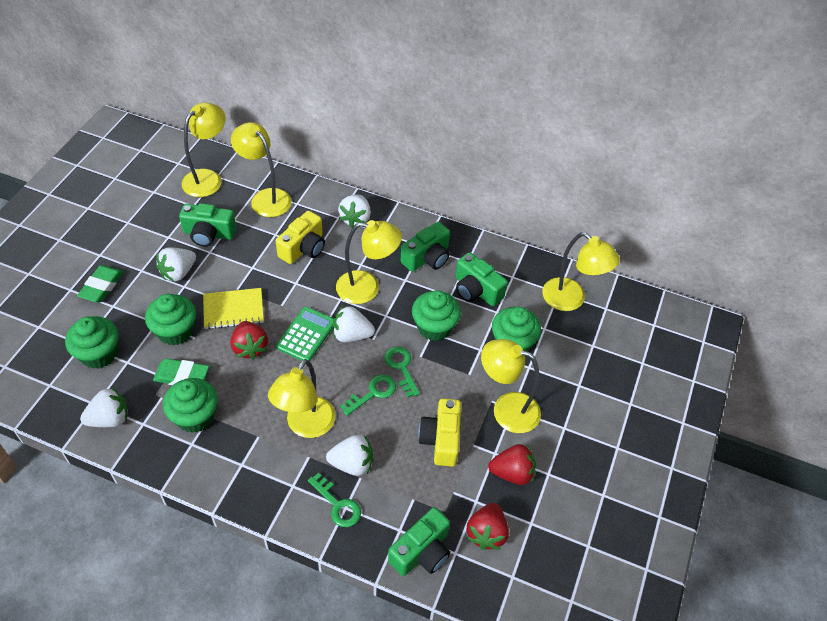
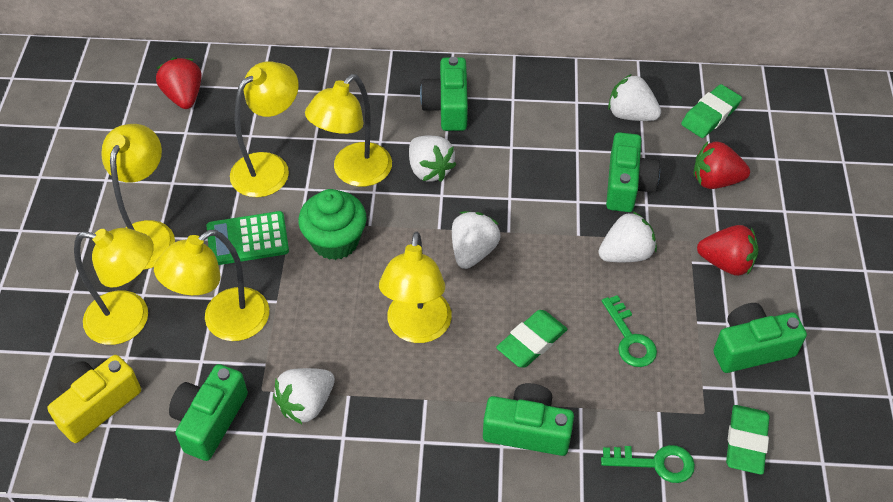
green camera: 4 -> 5
green cupcake: 5 -> 1
green eraser: 2 -> 3
green key: 3 -> 2
yellow camera: 2 -> 1
yellow notebook: 1 -> 0

